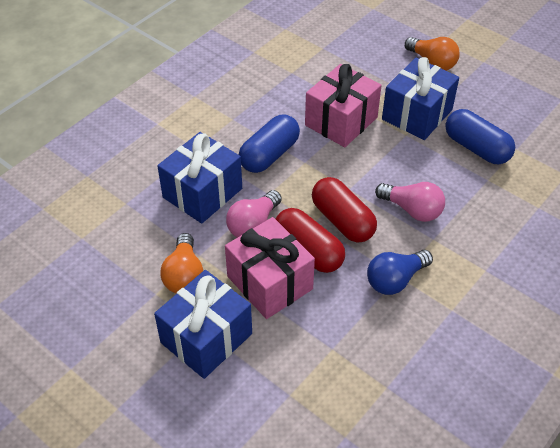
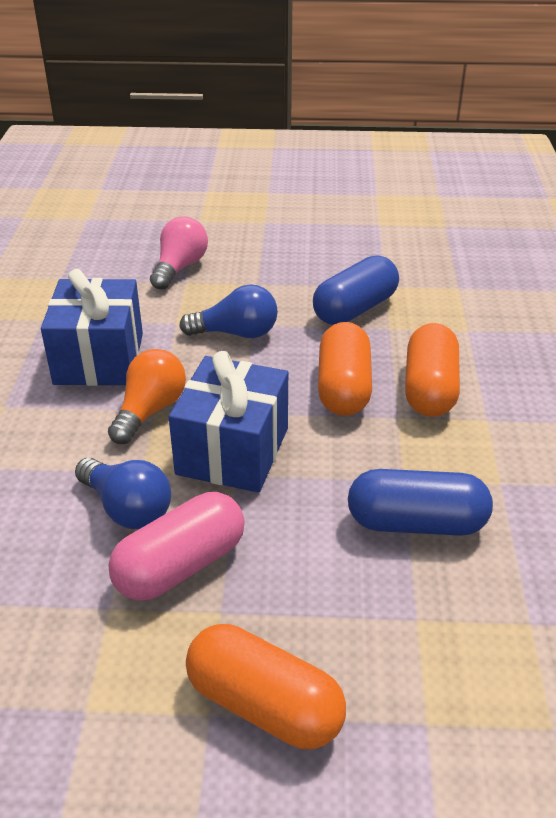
blue gift: 3 -> 2
blue light bulb: 1 -> 2
orange capsule: 0 -> 3
orange light bulb: 2 -> 1
pink capsule: 0 -> 1
pink gift: 2 -> 0
pink light bulb: 2 -> 1
red capsule: 2 -> 0

